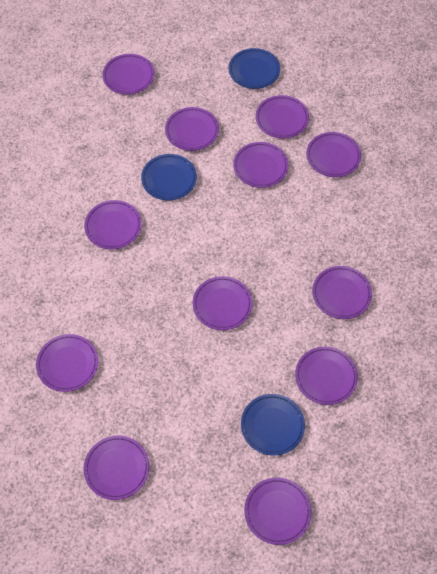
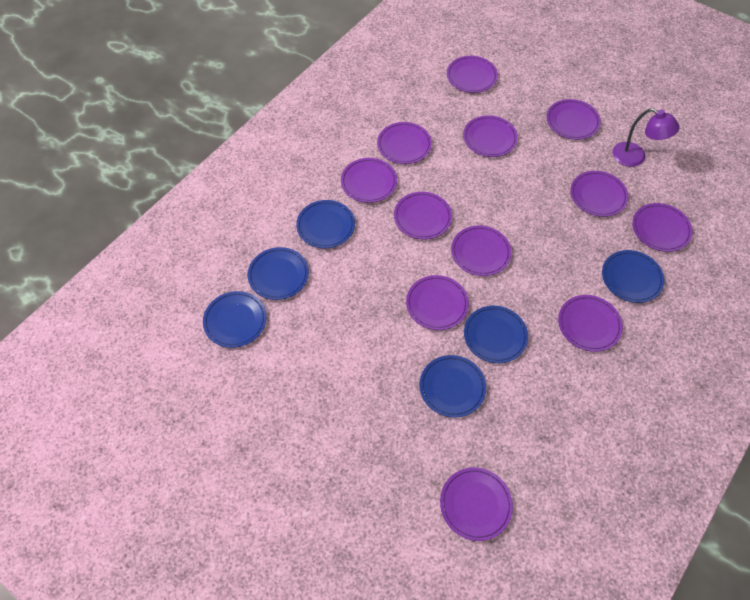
blue plate: 3 -> 6
purple lamp: 0 -> 1

